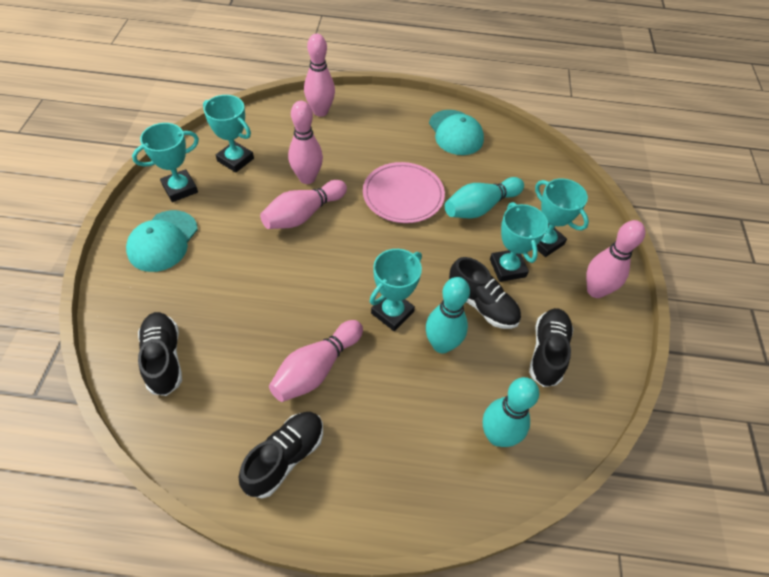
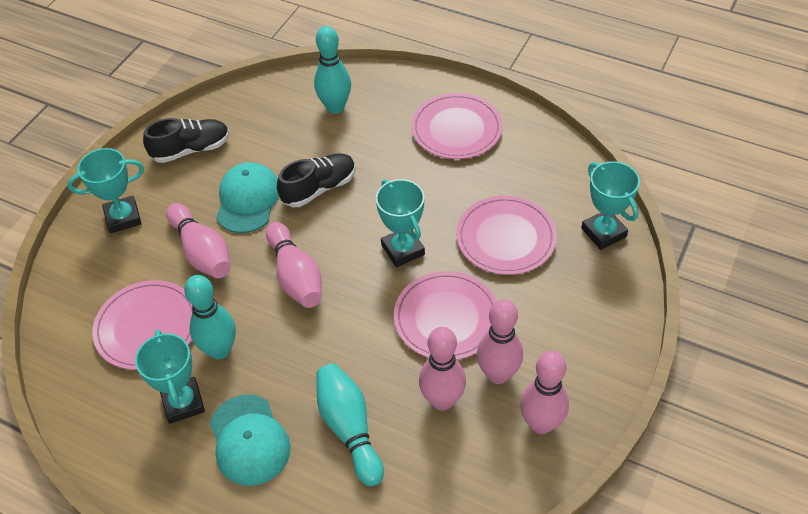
black shoe: 4 -> 2
pink plate: 1 -> 4
turquoise trophy: 5 -> 4

